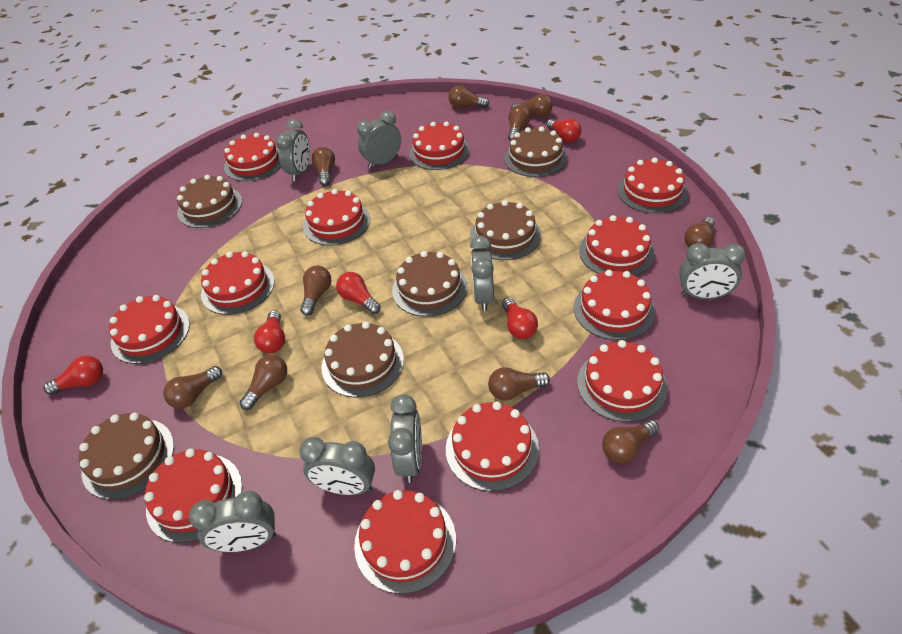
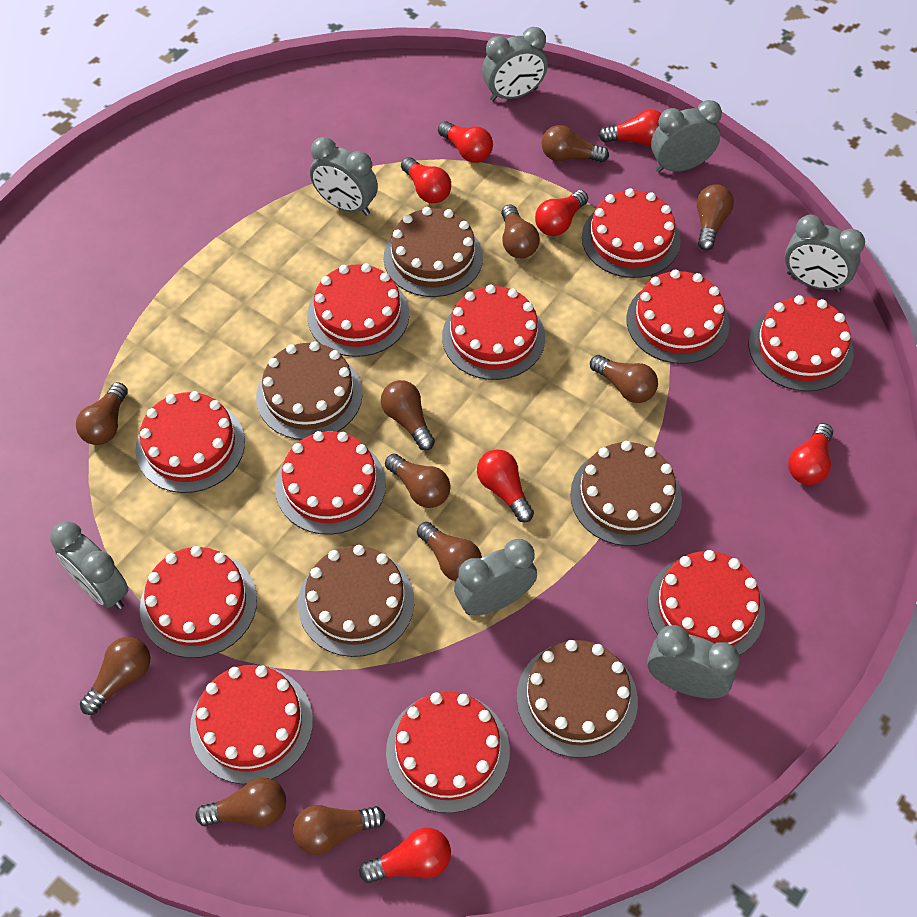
brown cake: 6 -> 5
brown light bulb: 10 -> 11
red cake: 12 -> 11
red light bulb: 5 -> 7

